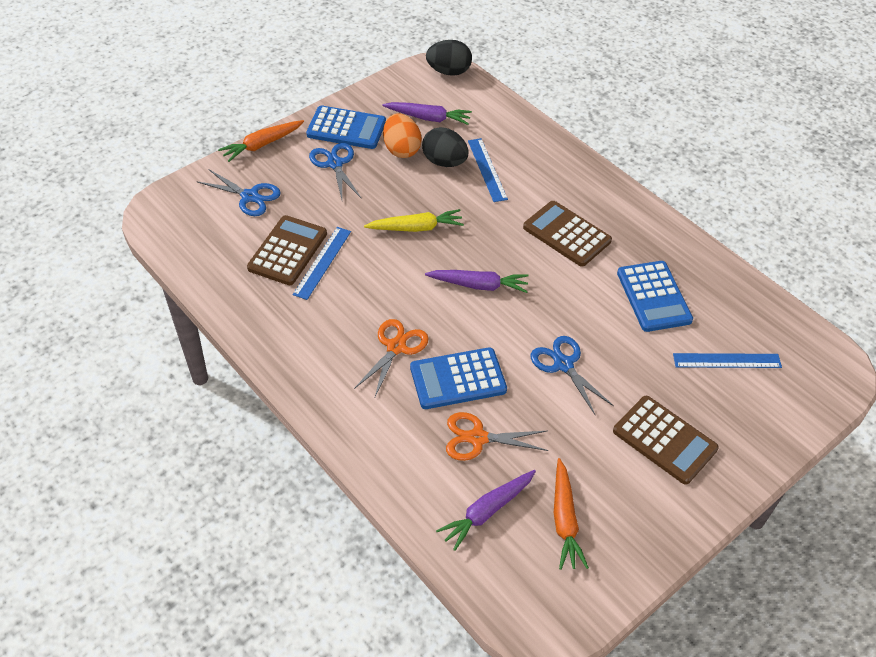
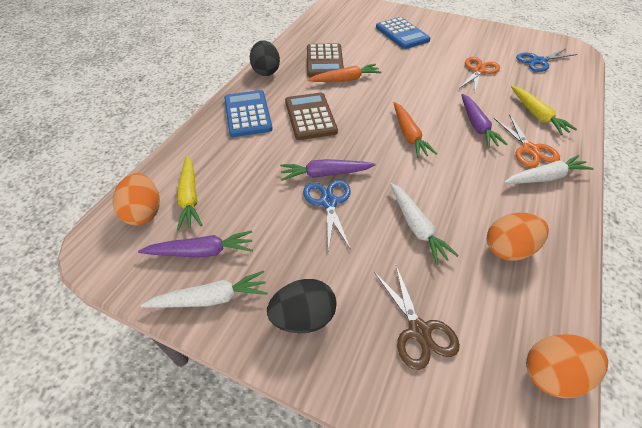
blue calculator: 3 -> 2
blue ruler: 3 -> 0
blue scissors: 3 -> 2
brown calculator: 3 -> 2
brown scissors: 0 -> 1
orange egg: 1 -> 3
white carrot: 0 -> 3
yellow carrot: 1 -> 2

